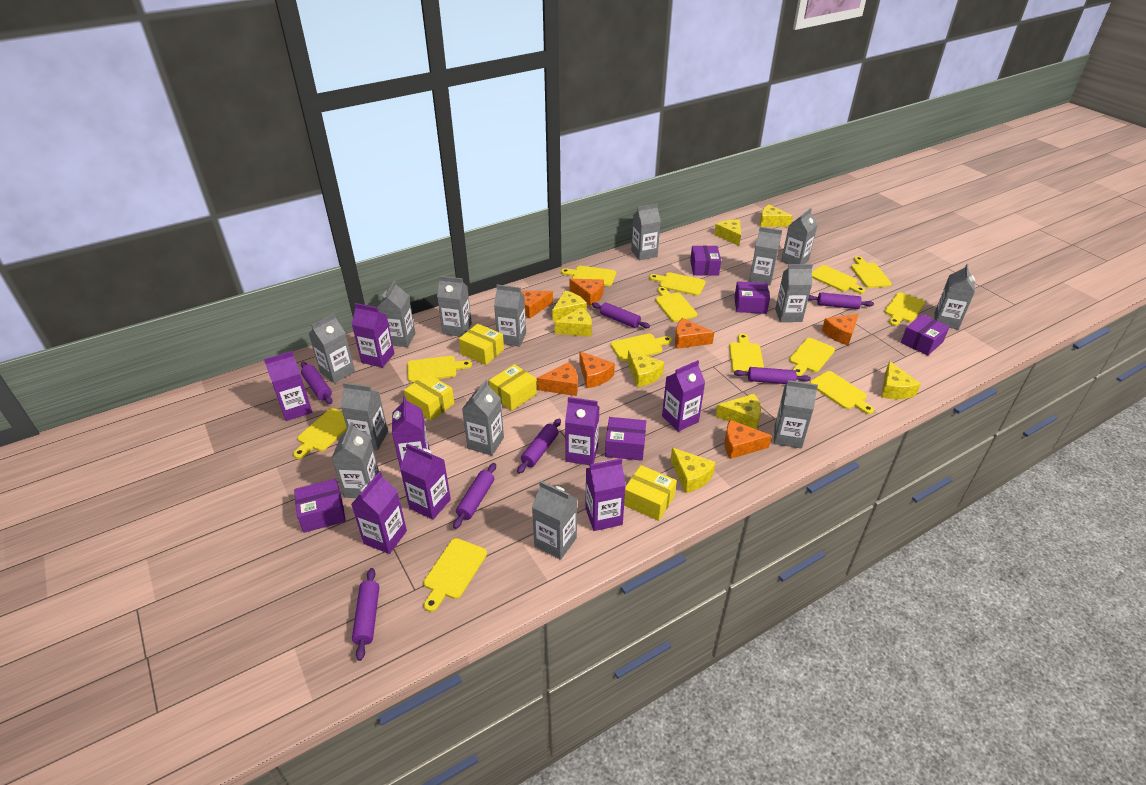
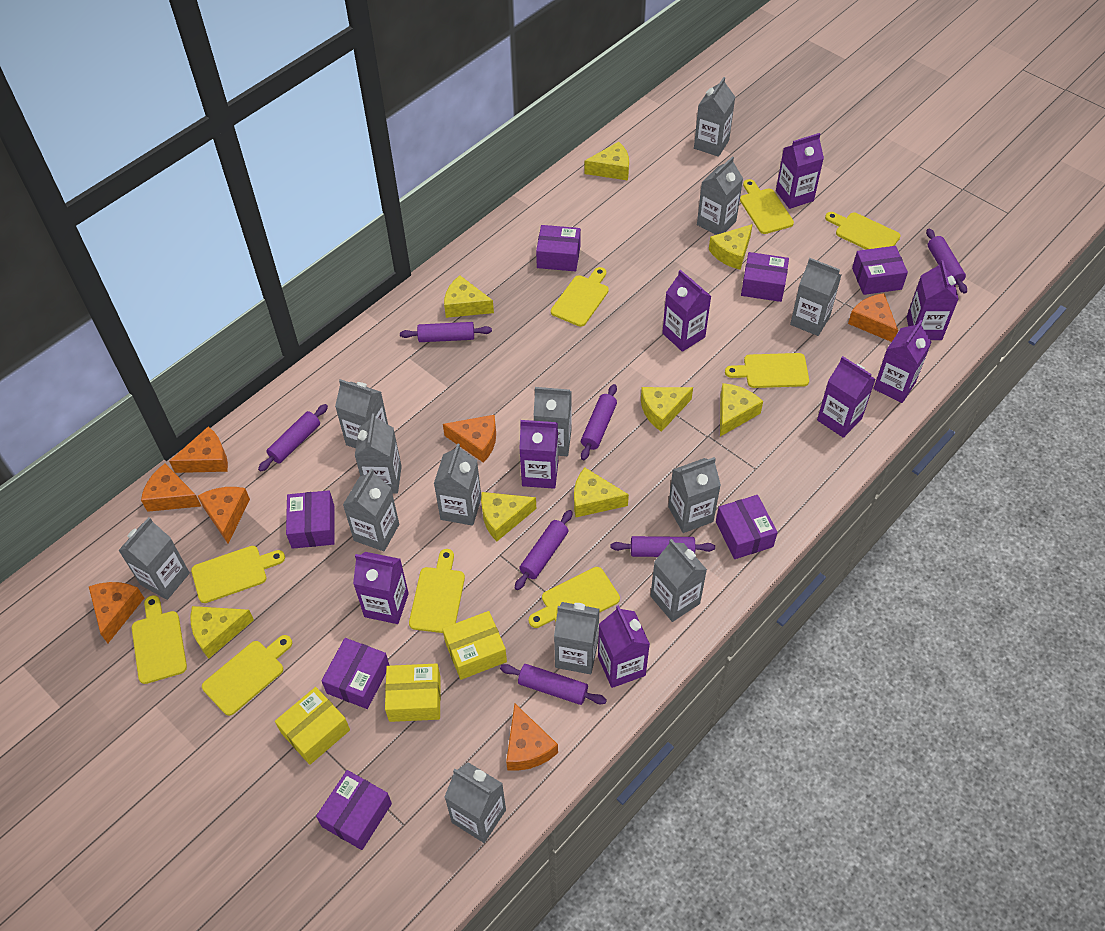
grey carton: 14 -> 13
purple box: 5 -> 7
yellow box: 4 -> 3
yellow cutting board: 13 -> 9

